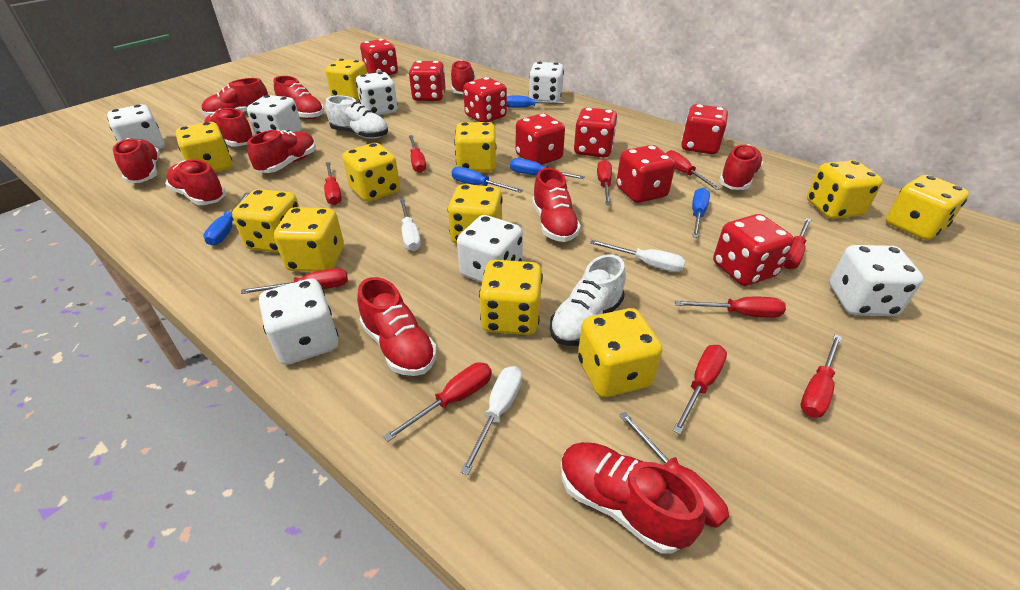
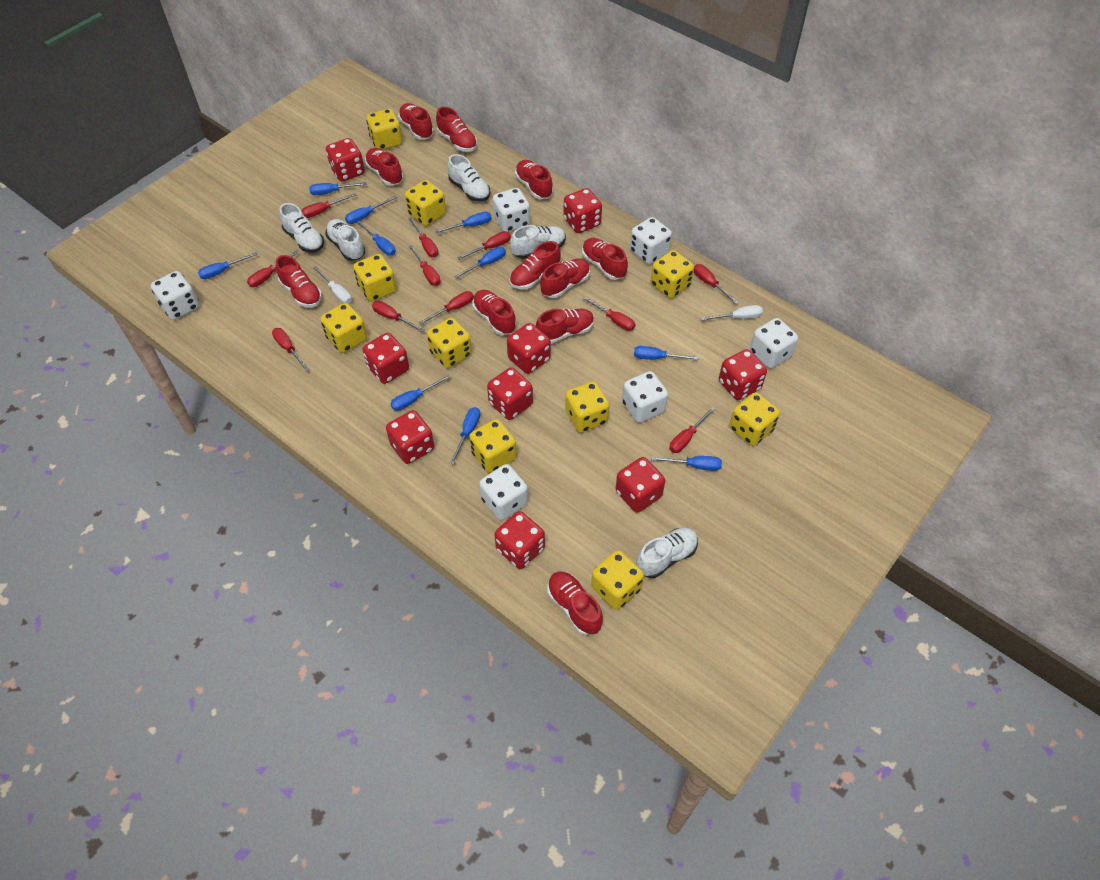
blue screwdriver: 5 -> 10
red dice: 8 -> 9
white dice: 7 -> 6
white screwdriver: 3 -> 2
white shoe: 2 -> 5
yellow dice: 11 -> 10

